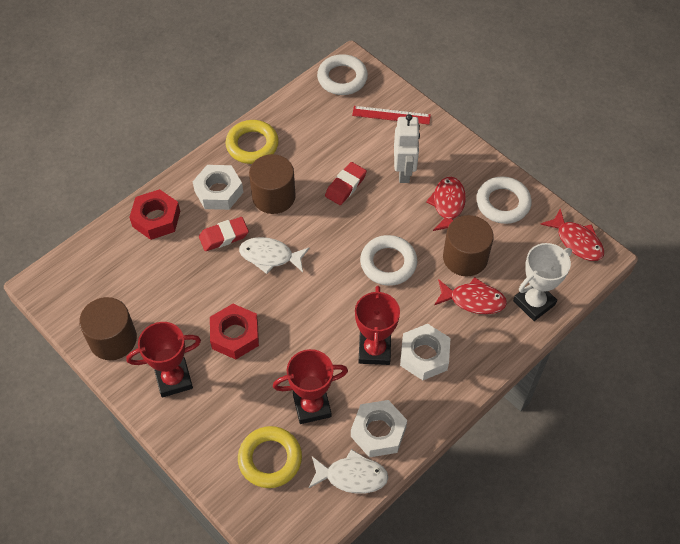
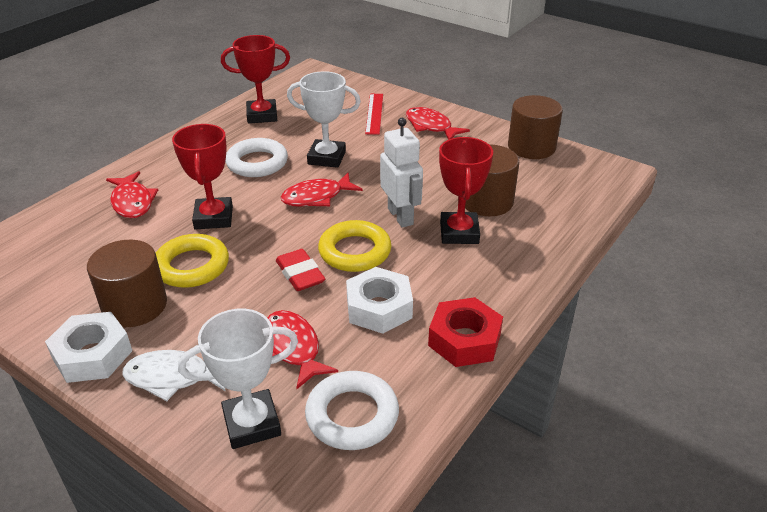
red eraser: 2 -> 1
red fish: 3 -> 4
red nut: 2 -> 1
white fish: 2 -> 1
white nut: 3 -> 2
white ring: 3 -> 2
white trophy: 1 -> 2

